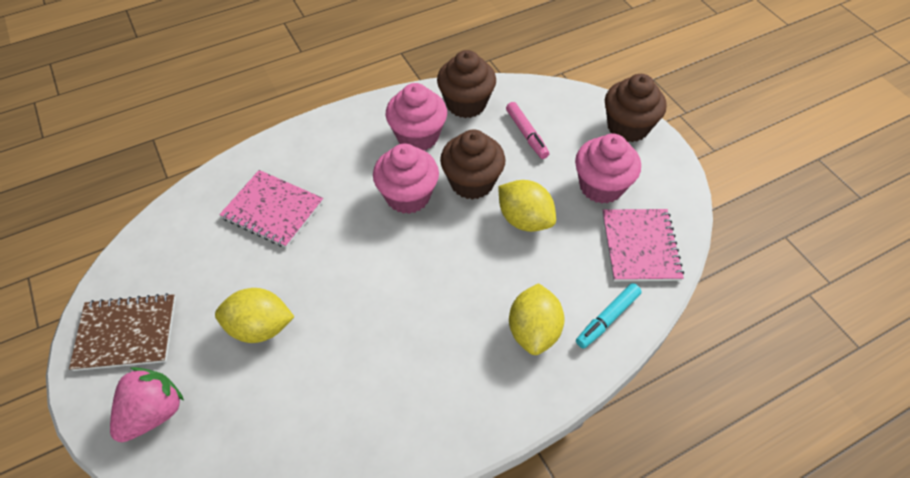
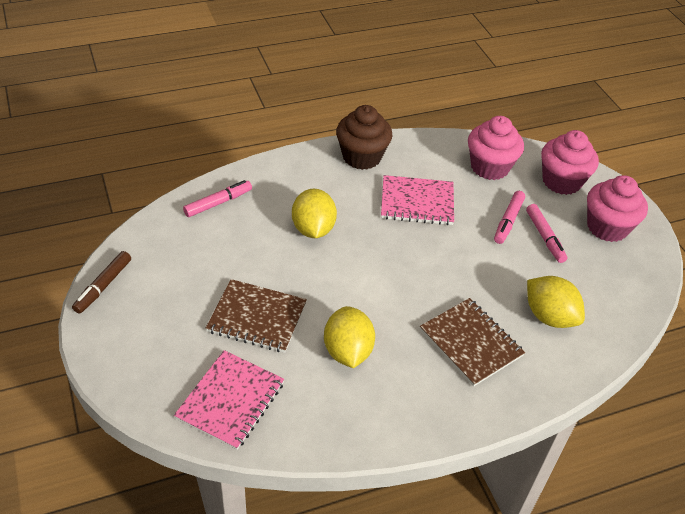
brown cupcake: 3 -> 1
brown marker: 0 -> 1
brown notebook: 1 -> 2
pink marker: 1 -> 3
pink strawberry: 1 -> 0
turquoise marker: 1 -> 0

